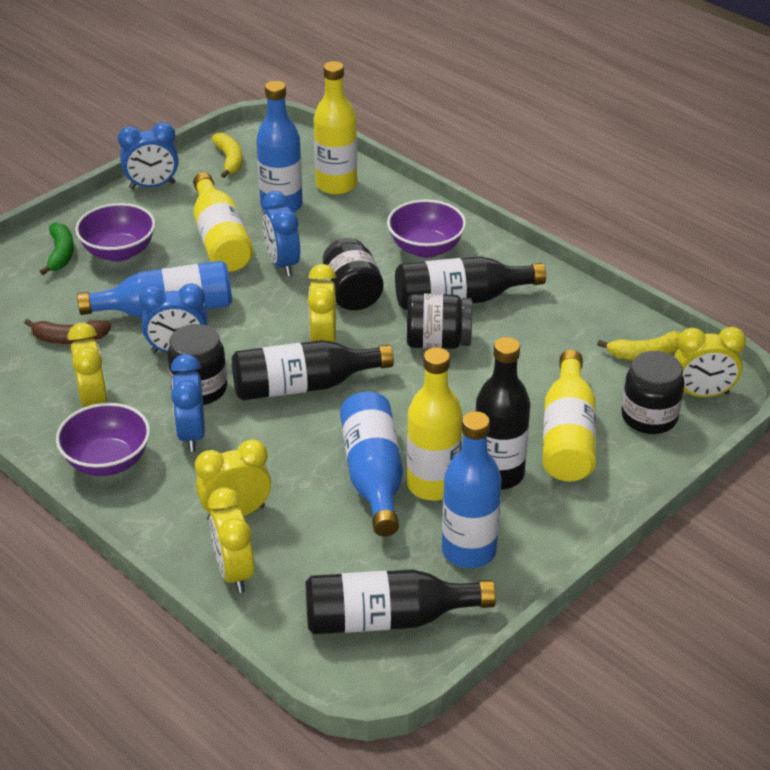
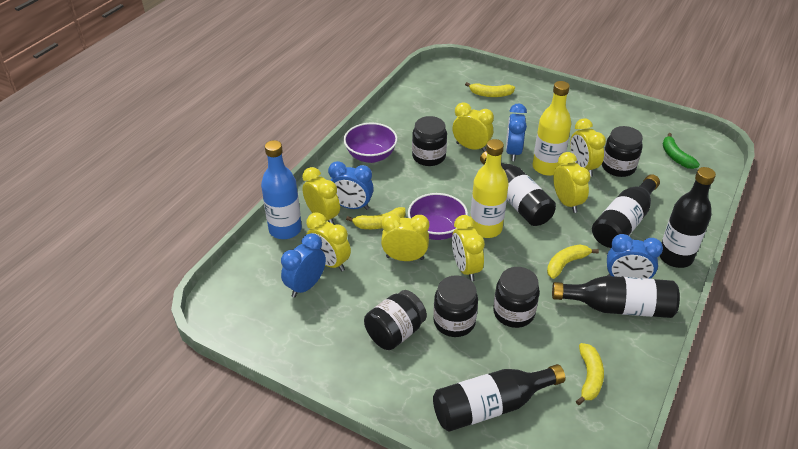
black bottle: 4 -> 5
black jar: 4 -> 5
blue bottle: 4 -> 1
brown banana: 1 -> 0
purple bowl: 3 -> 2
yellow banana: 2 -> 4
yellow bottle: 4 -> 2
yellow clock: 5 -> 7

